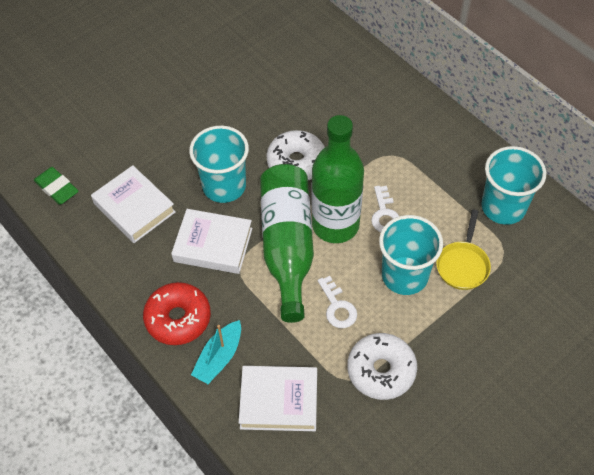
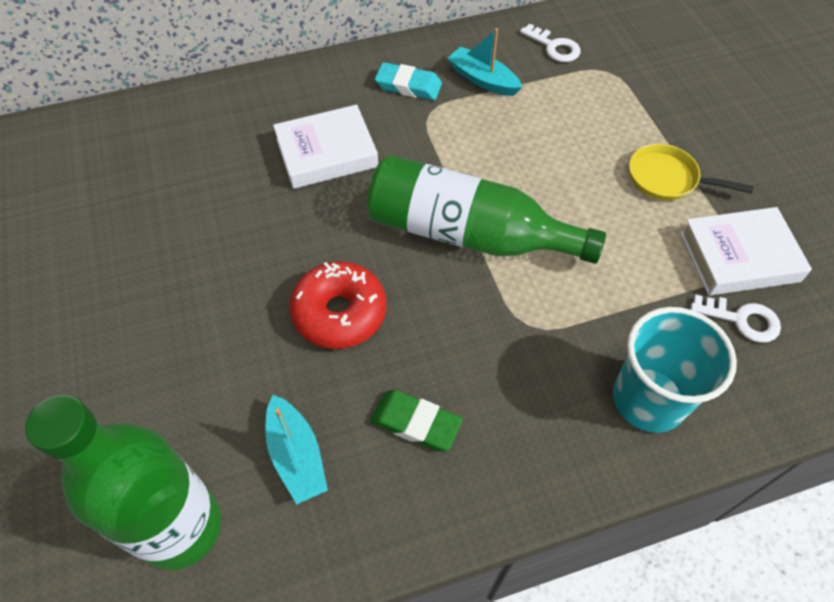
turquoise boat: 1 -> 2
turquoise cup: 3 -> 1
turquoise eraser: 0 -> 1
white book: 3 -> 2
white donut: 2 -> 0

